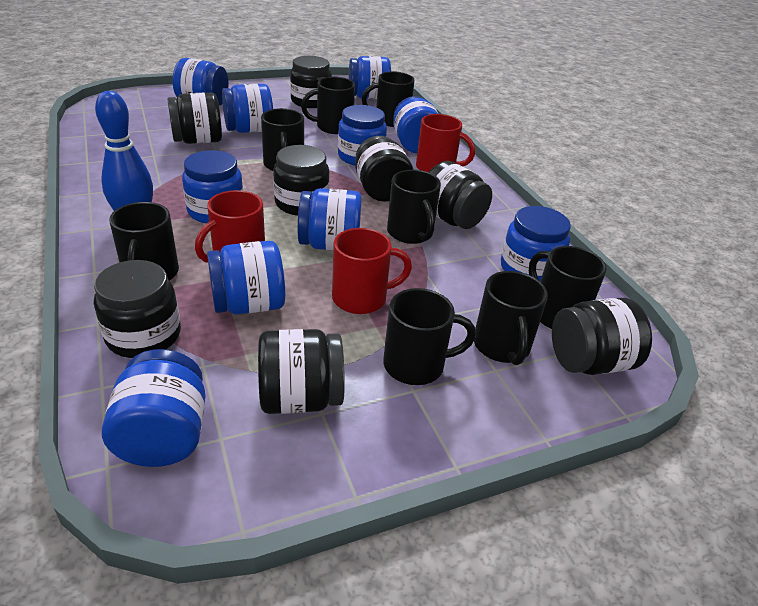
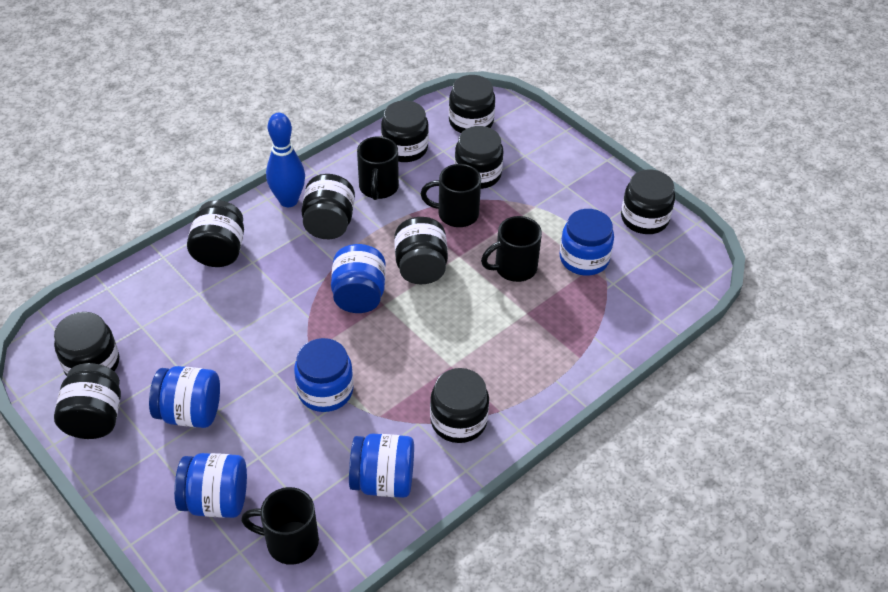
black jar: 8 -> 10
black mug: 8 -> 4
blue jar: 10 -> 6
red mug: 3 -> 0

